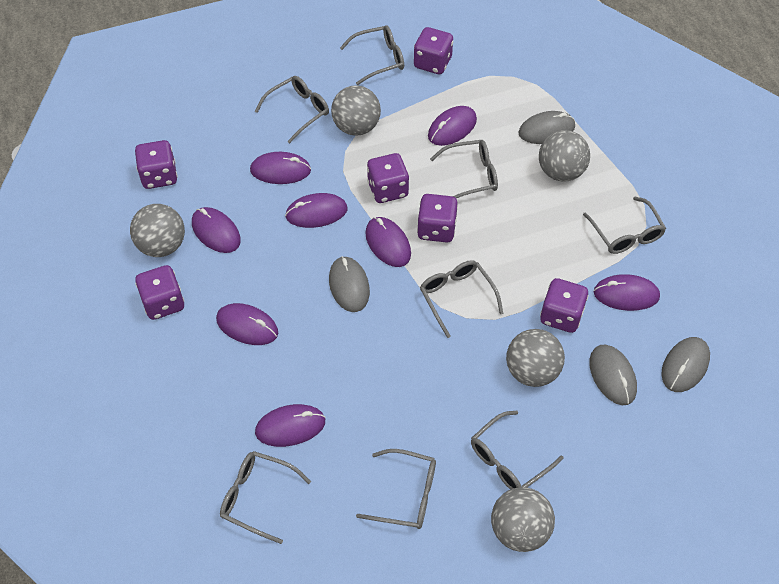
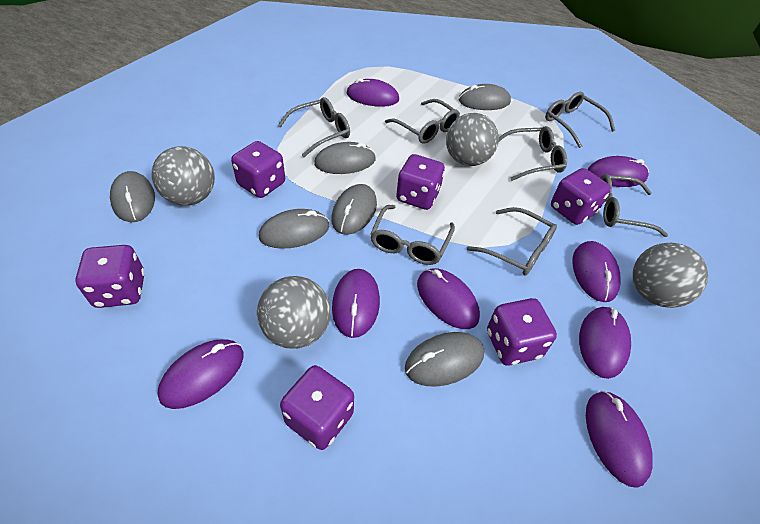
grey ball: 5 -> 4
grey glasses: 8 -> 7
grey mouse: 4 -> 6

